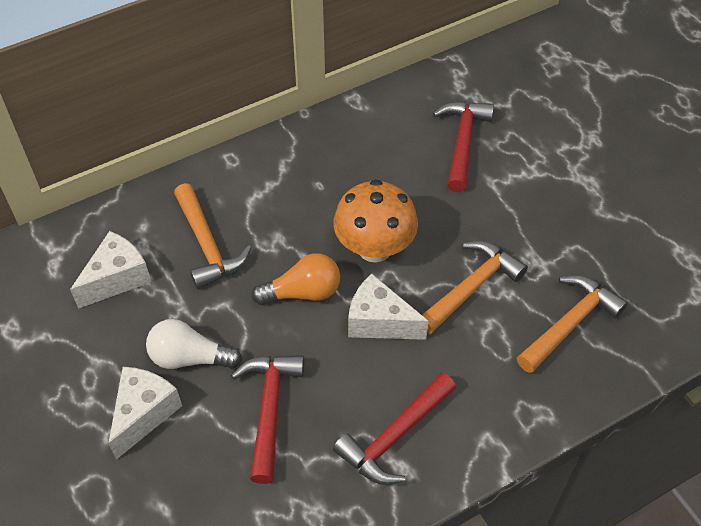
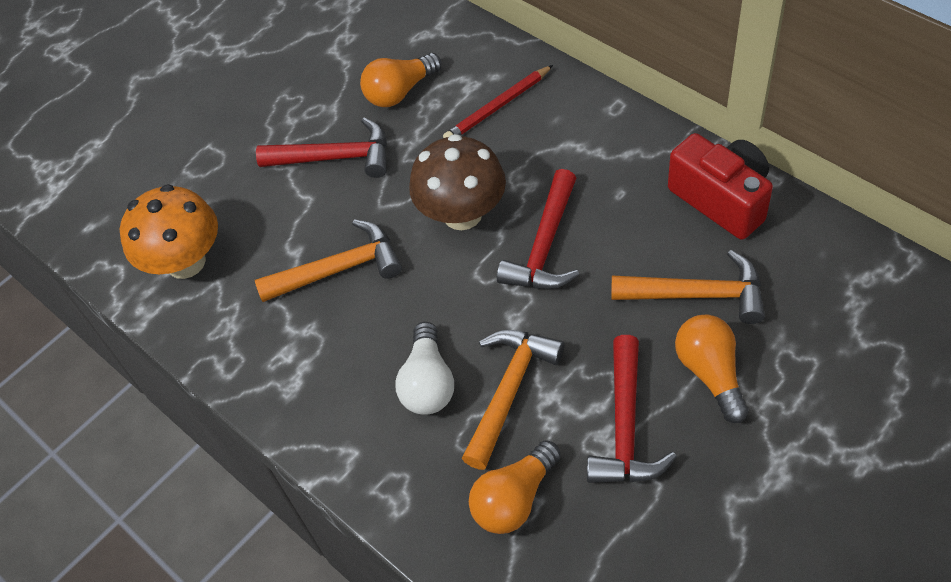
brown mushroom: 0 -> 1
orange light bulb: 1 -> 3
red camera: 0 -> 1
red pencil: 0 -> 1
white cheese: 3 -> 0

